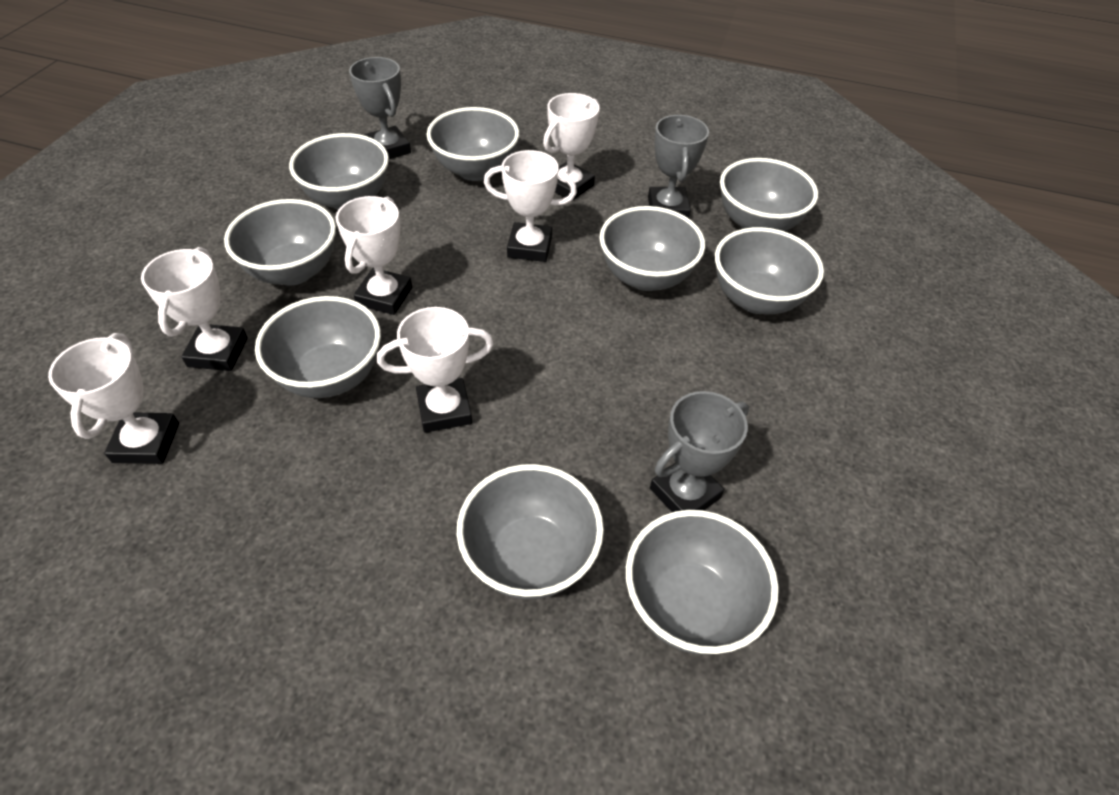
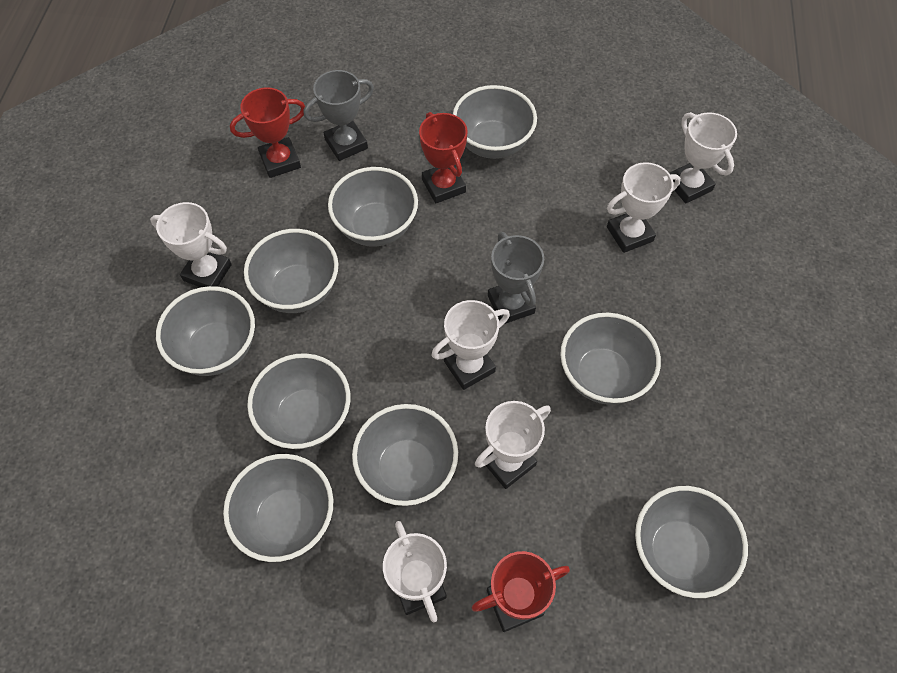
grey trophy: 3 -> 2
red trophy: 0 -> 3

